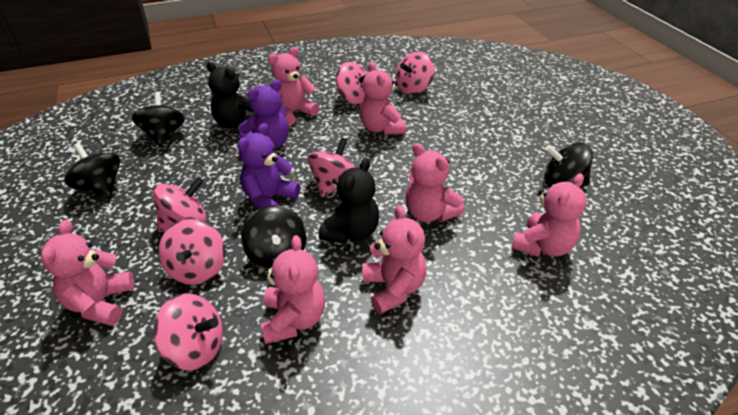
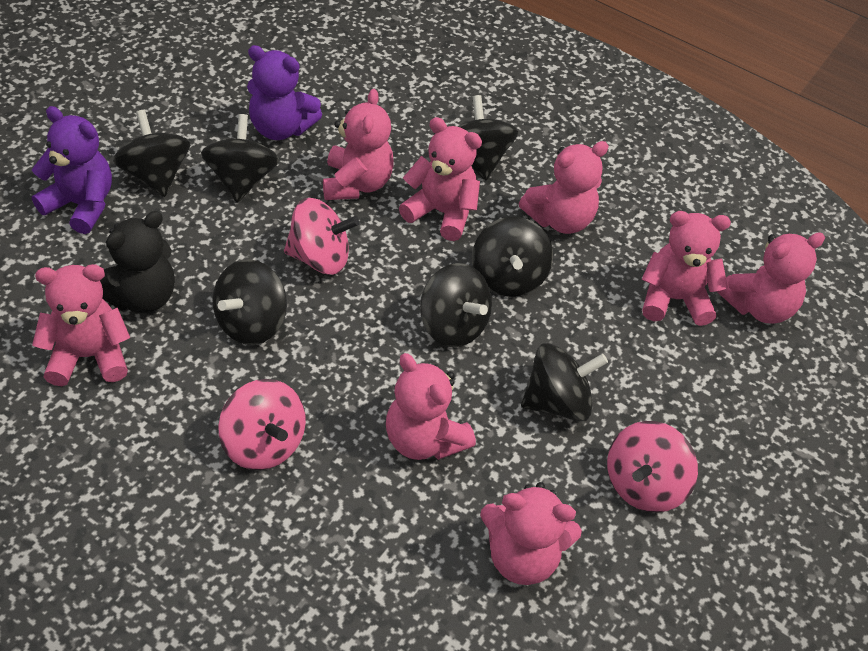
black spinning top: 4 -> 7
black teddy bear: 2 -> 1
pink spinning top: 6 -> 3
pink teddy bear: 7 -> 8

